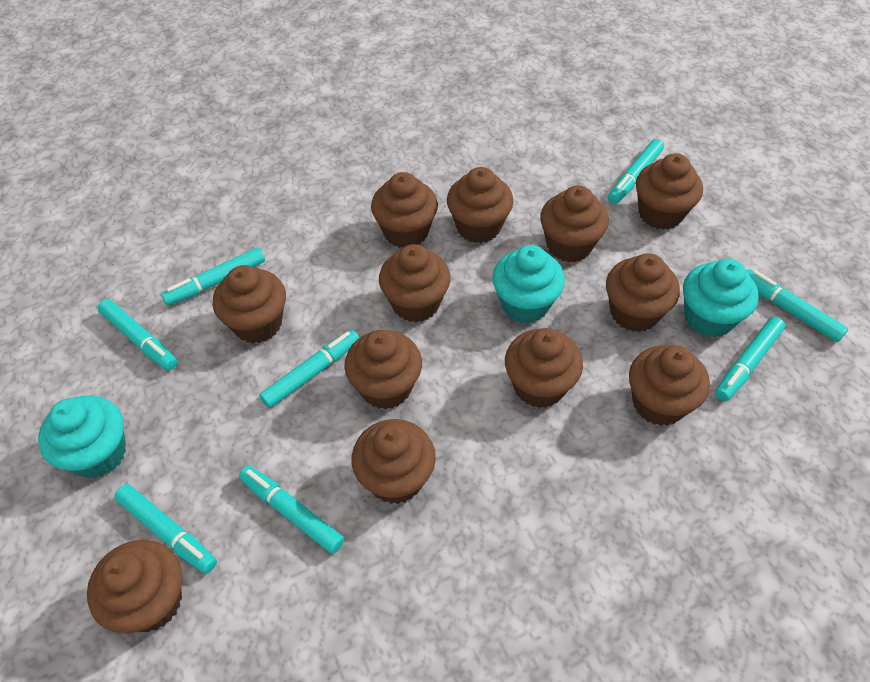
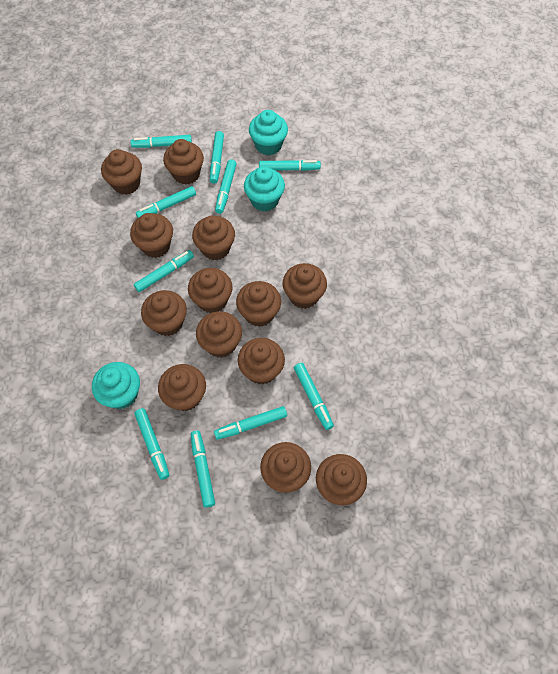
brown cupcake: 12 -> 13
turquoise marker: 8 -> 10

